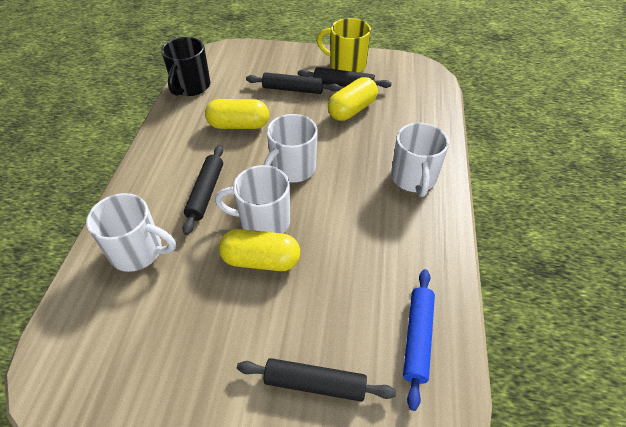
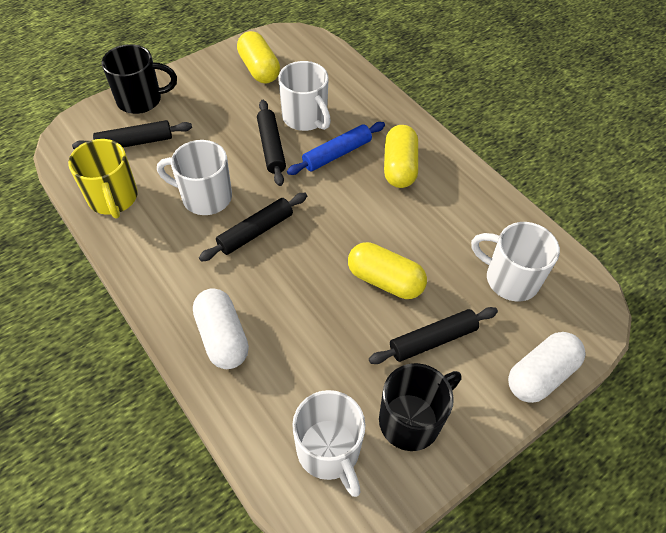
black mug: 1 -> 2
white capsule: 0 -> 2

